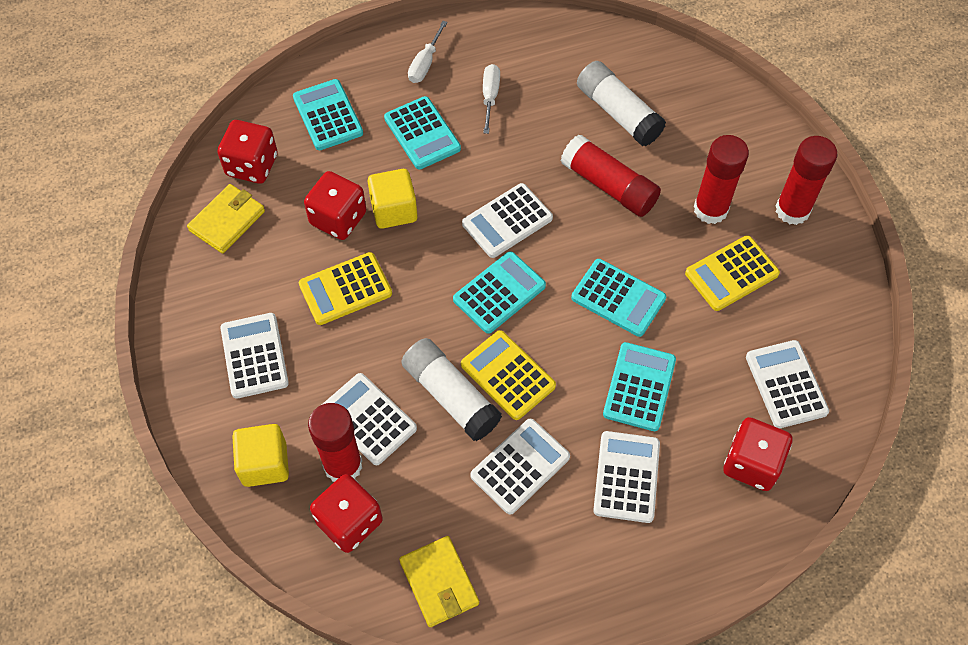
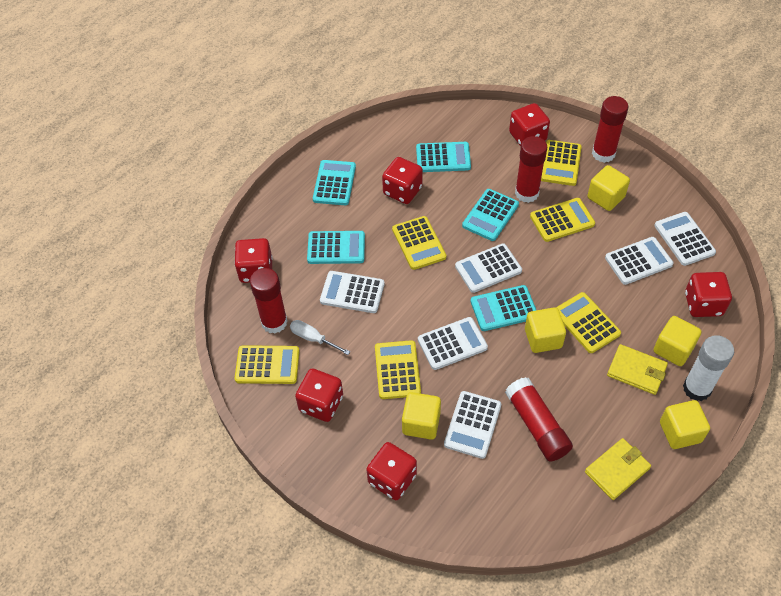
red dice: 4 -> 6
white glue stick: 2 -> 1
white screwdriver: 2 -> 1
yellow calculator: 3 -> 6
yellow cube: 2 -> 5

